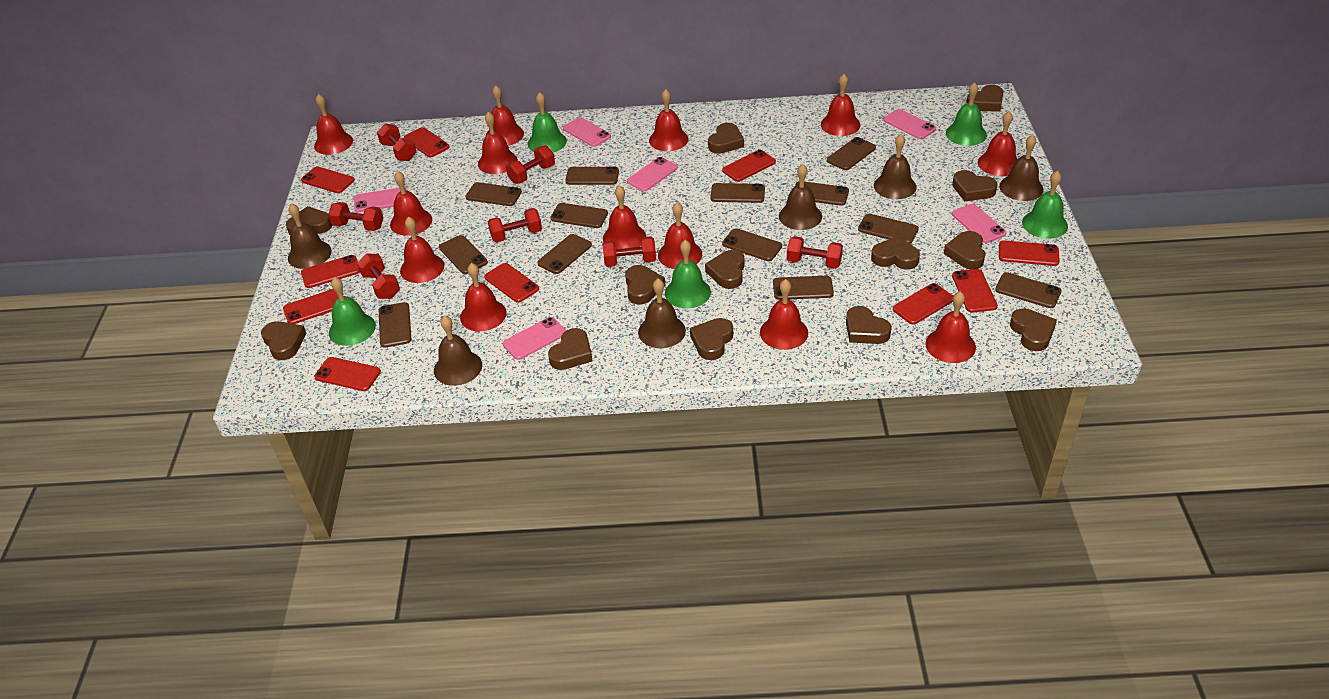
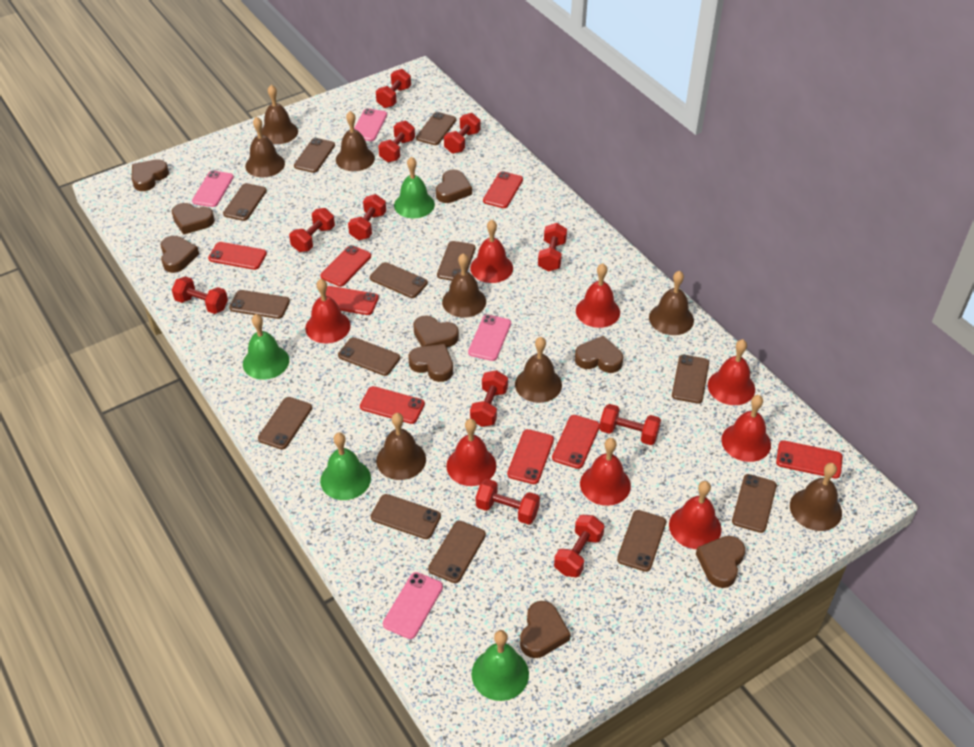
brown bell: 6 -> 8
brown heart: 13 -> 9
green bell: 5 -> 4
pink phone: 6 -> 4
red bell: 13 -> 8
red dumbbell: 7 -> 11
red phone: 10 -> 8

